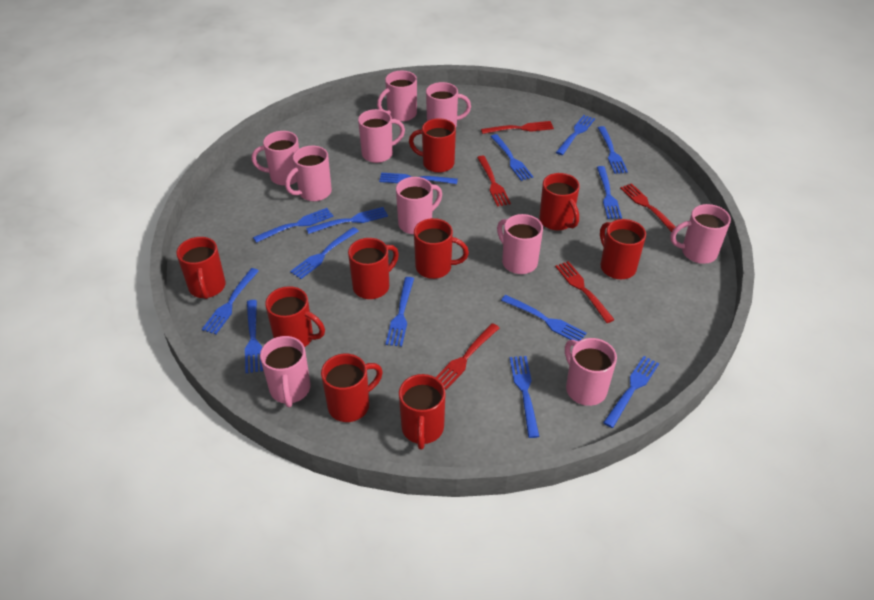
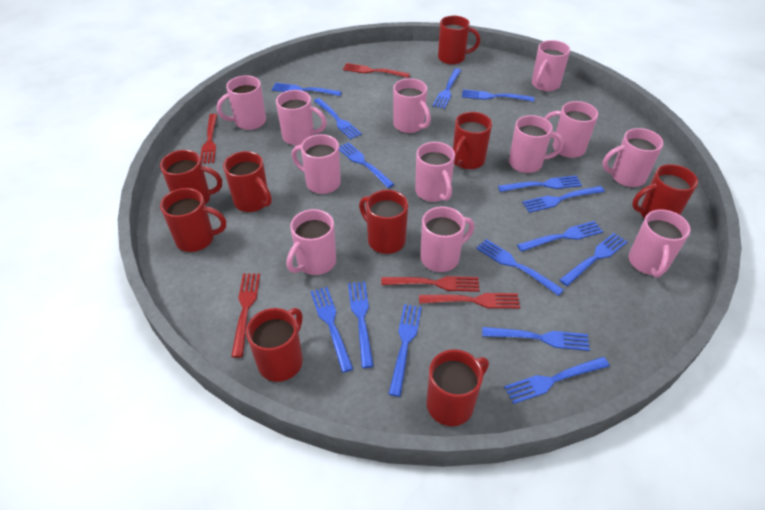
blue fork: 14 -> 15
pink mug: 10 -> 12

